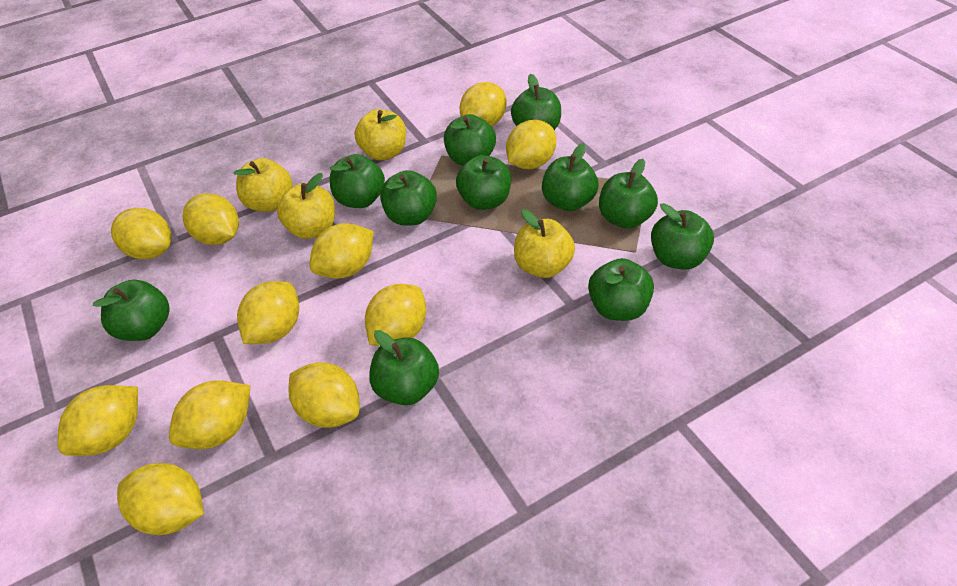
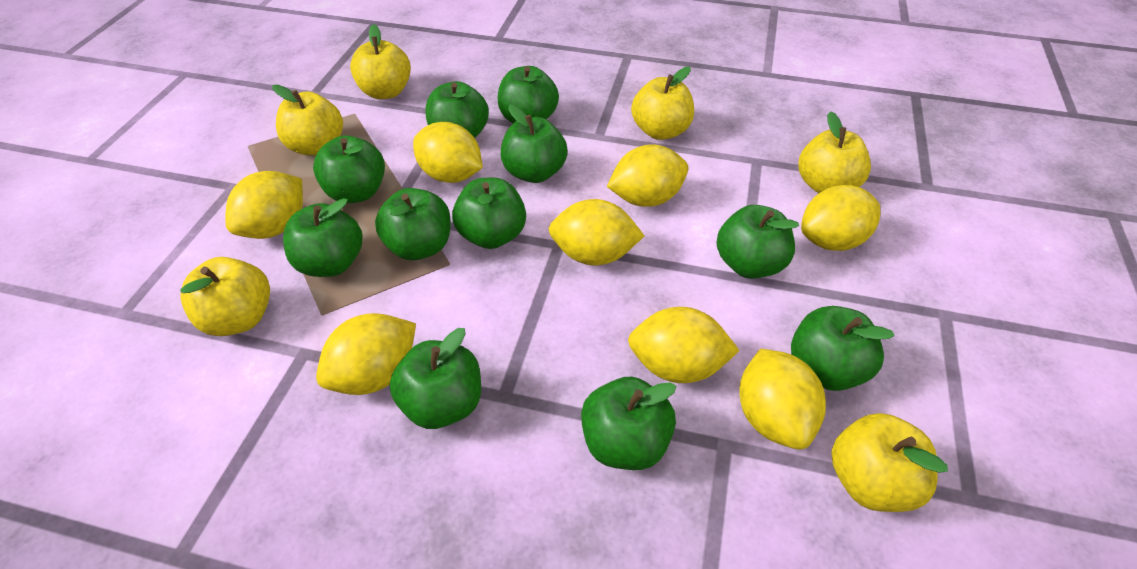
yellow apple: 4 -> 6
yellow lemon: 11 -> 8

